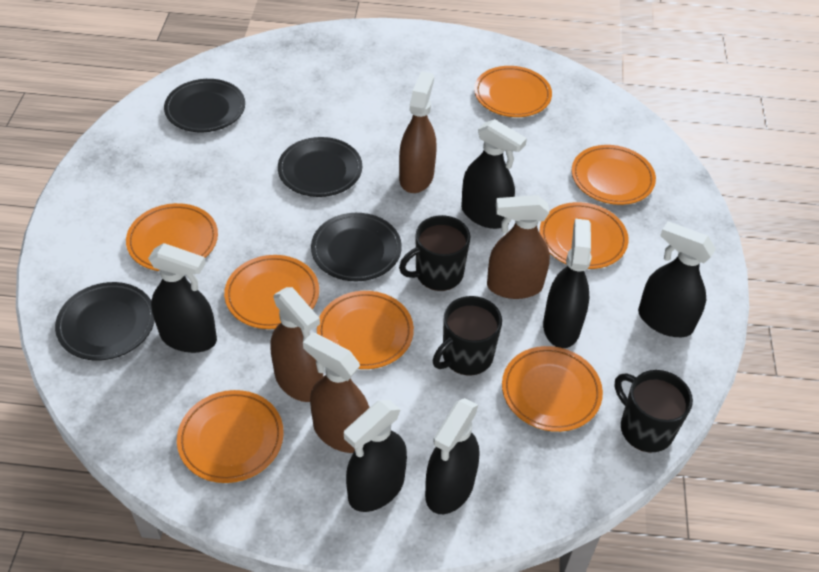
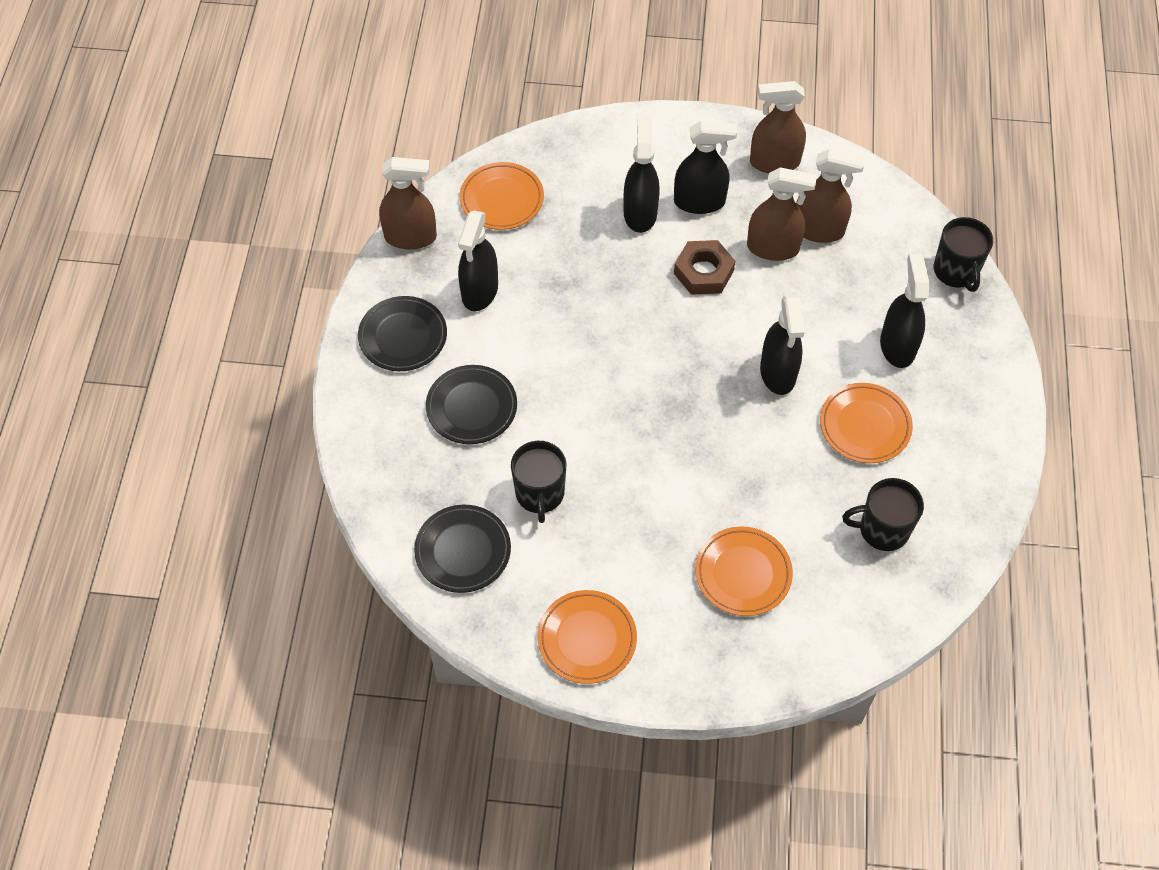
black plate: 4 -> 3
black spray bottle: 6 -> 5
brown nut: 0 -> 1
orange plate: 8 -> 4

